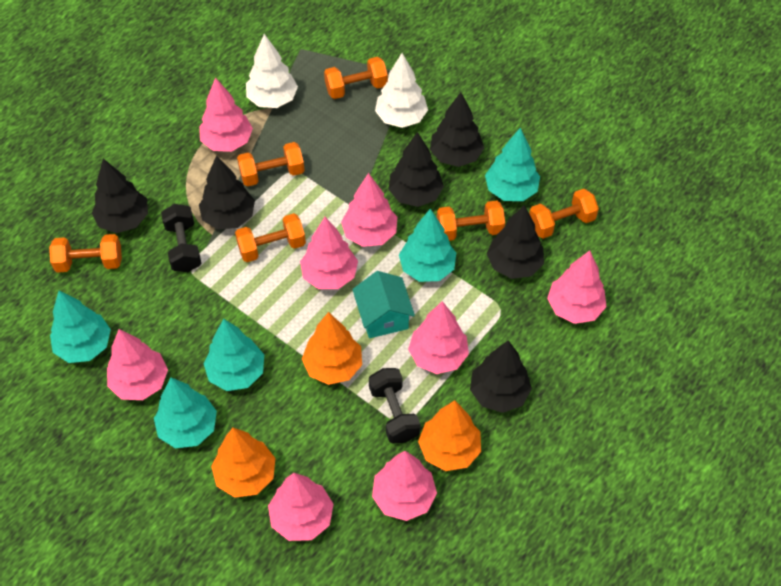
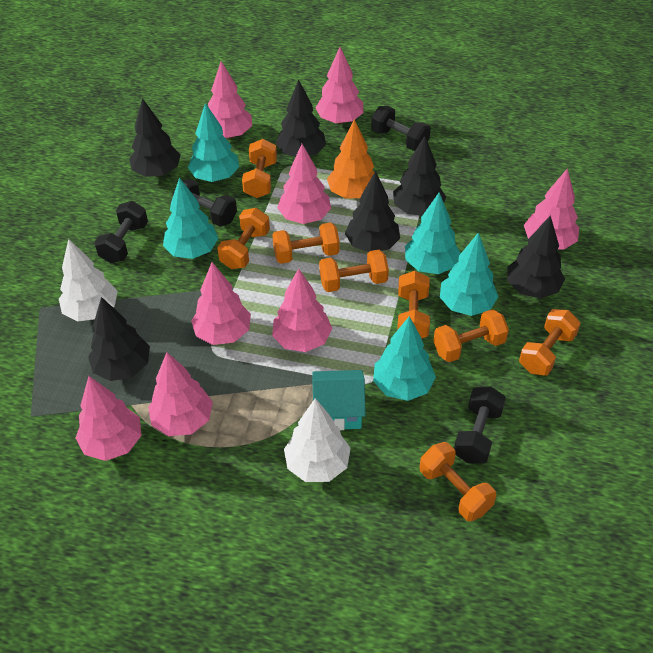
black dumbbell: 2 -> 4
orange dumbbell: 6 -> 8
orange tree: 3 -> 1

